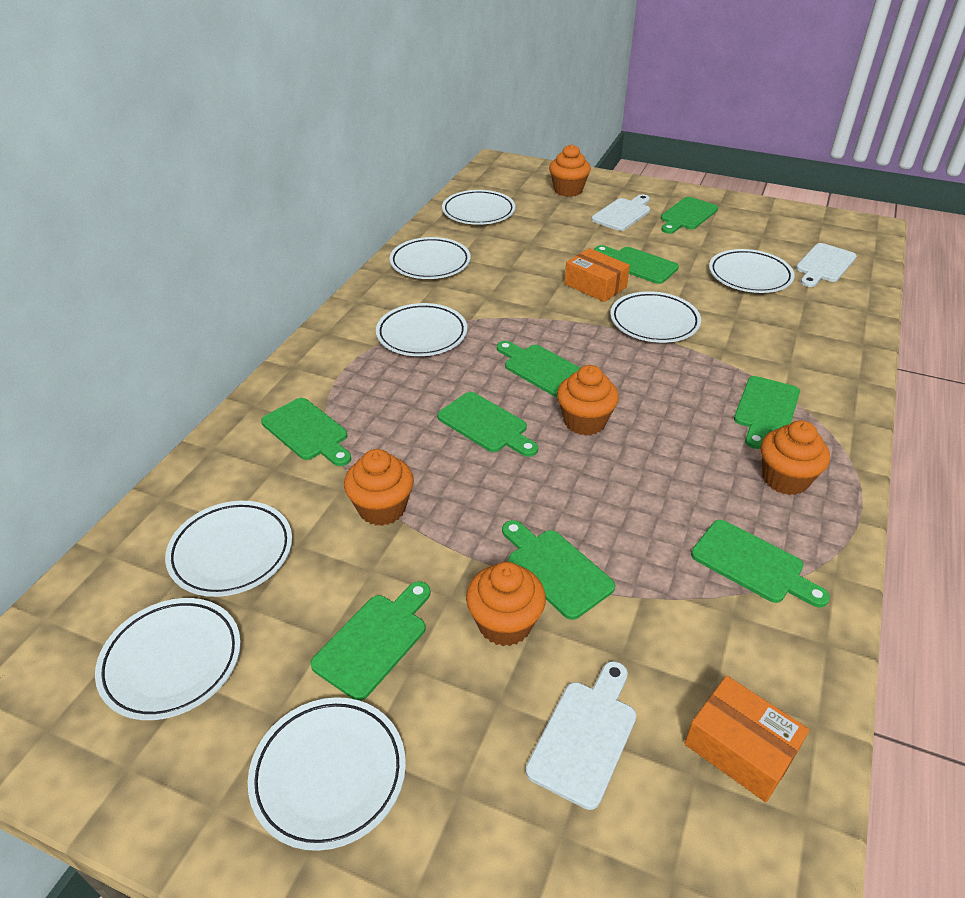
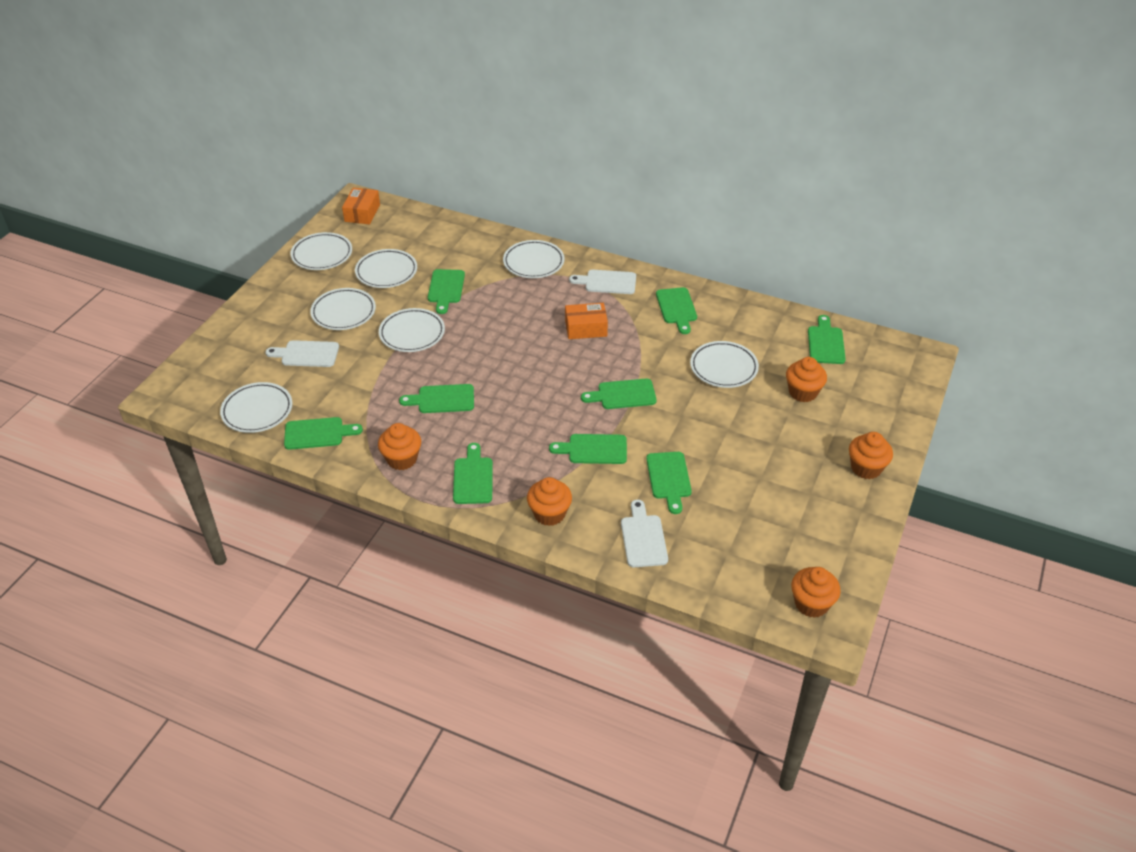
white plate: 8 -> 7

